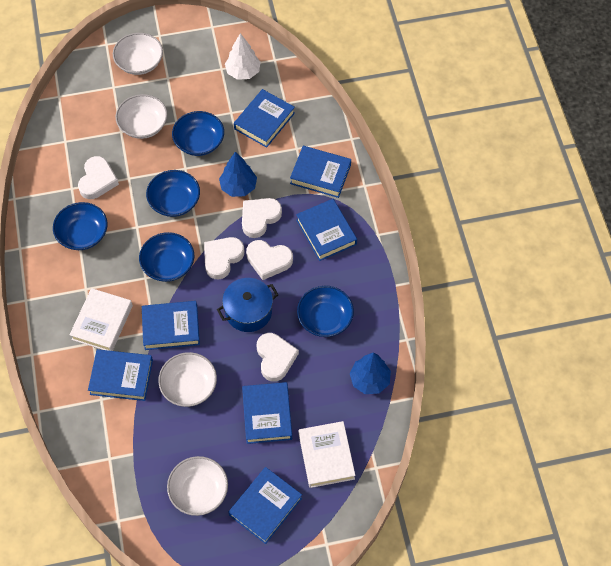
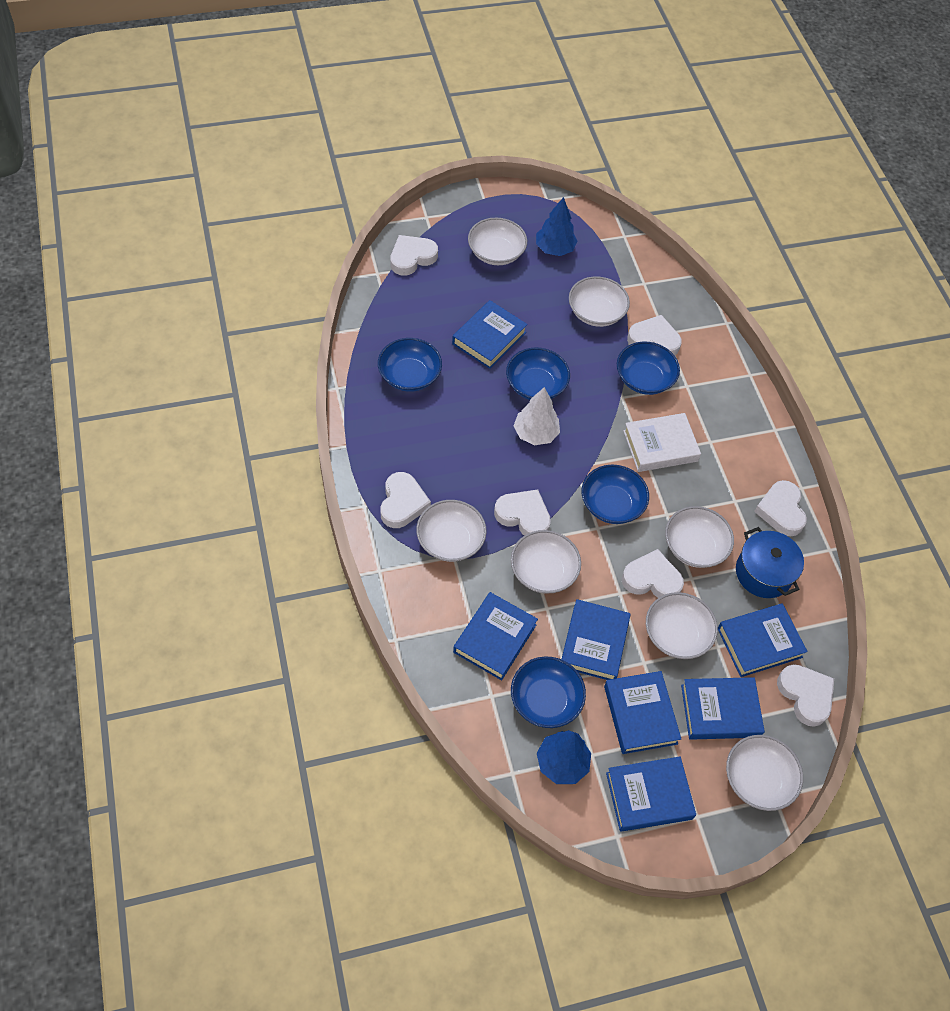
white book: 2 -> 1
white bowl: 4 -> 7
white heart: 5 -> 7

